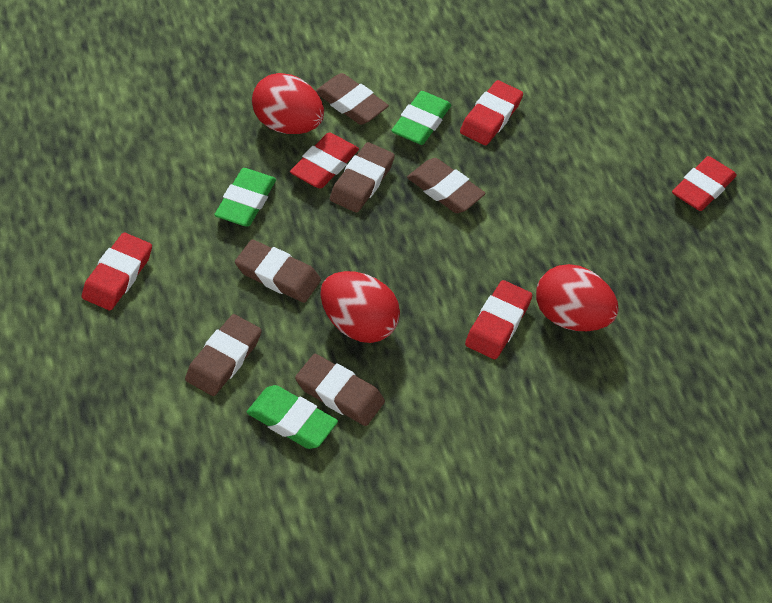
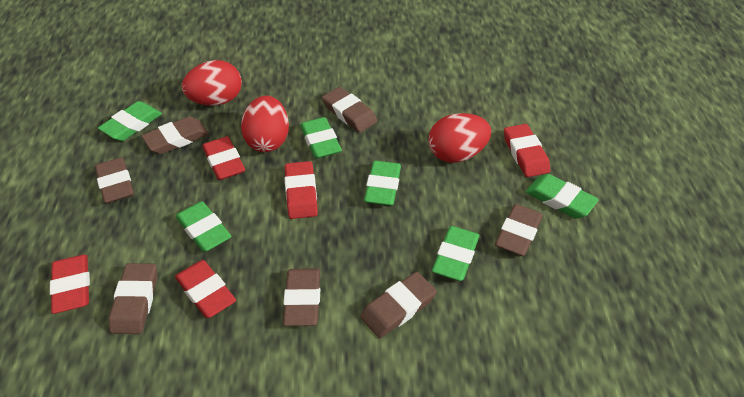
brown eraser: 6 -> 7
green eraser: 3 -> 6

